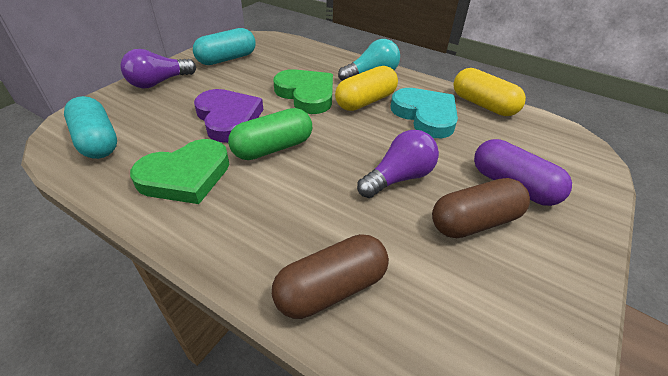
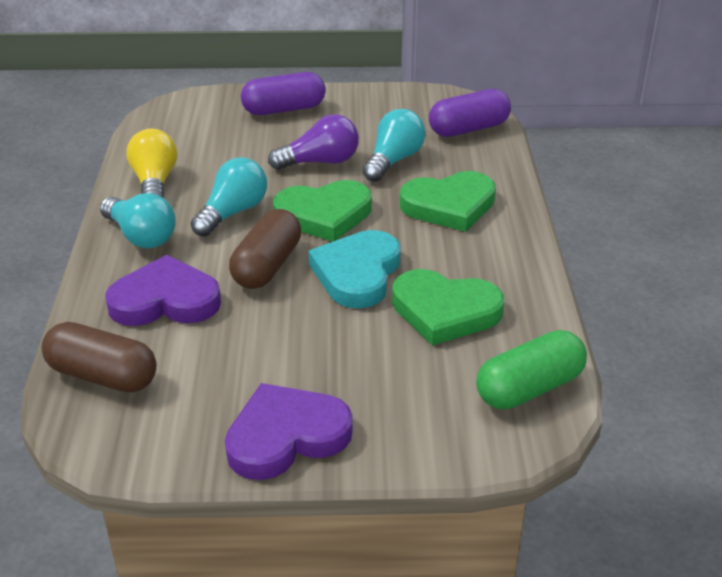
green heart: 2 -> 3
purple capsule: 1 -> 2
purple heart: 1 -> 2
purple light bulb: 2 -> 1
turquoise capsule: 2 -> 0
turquoise light bulb: 1 -> 3
yellow capsule: 2 -> 0
yellow light bulb: 0 -> 1

